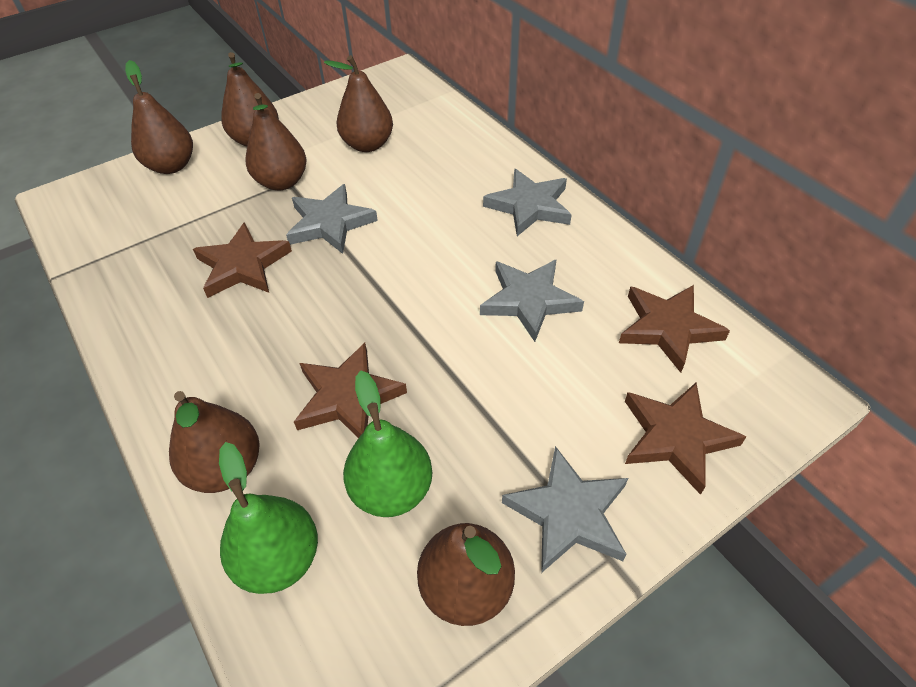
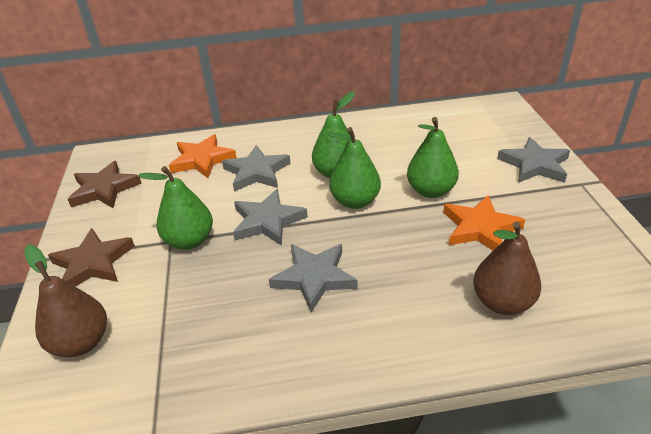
brown pear: 6 -> 2
brown star: 4 -> 2
green pear: 2 -> 4
orange star: 0 -> 2

